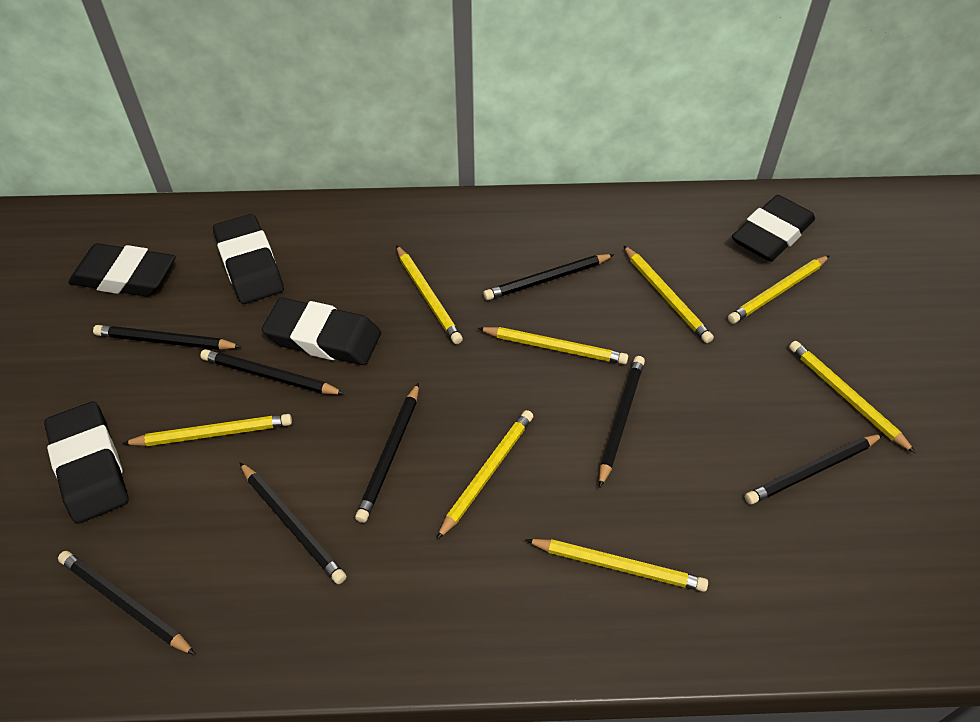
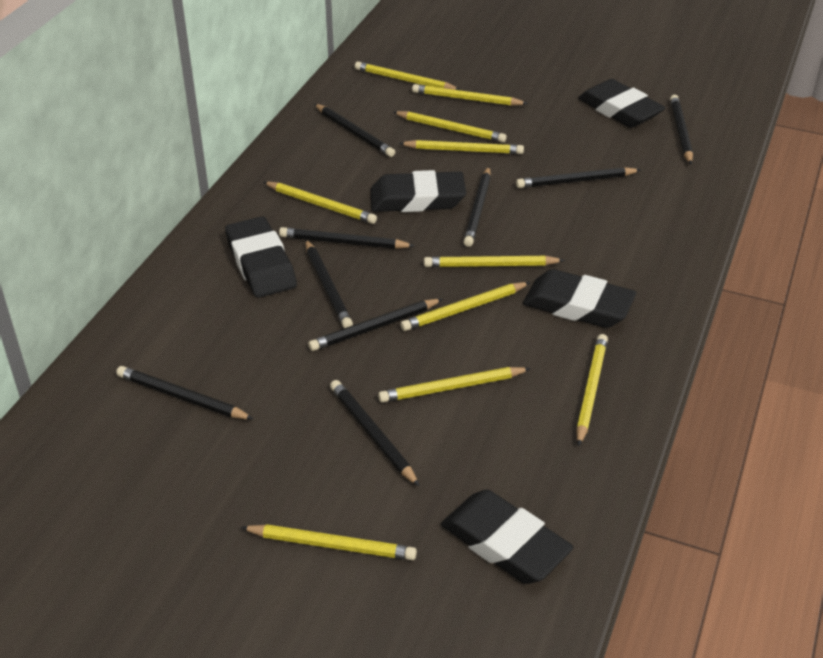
black pencil: 8 -> 9
yellow pencil: 8 -> 10

